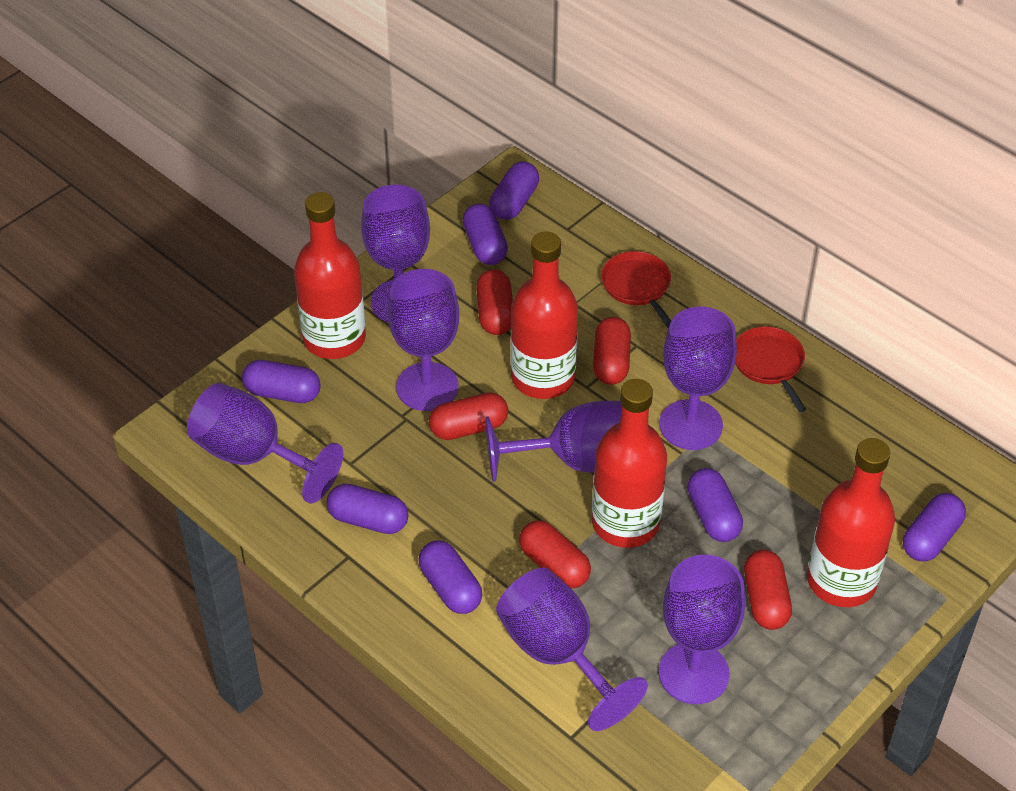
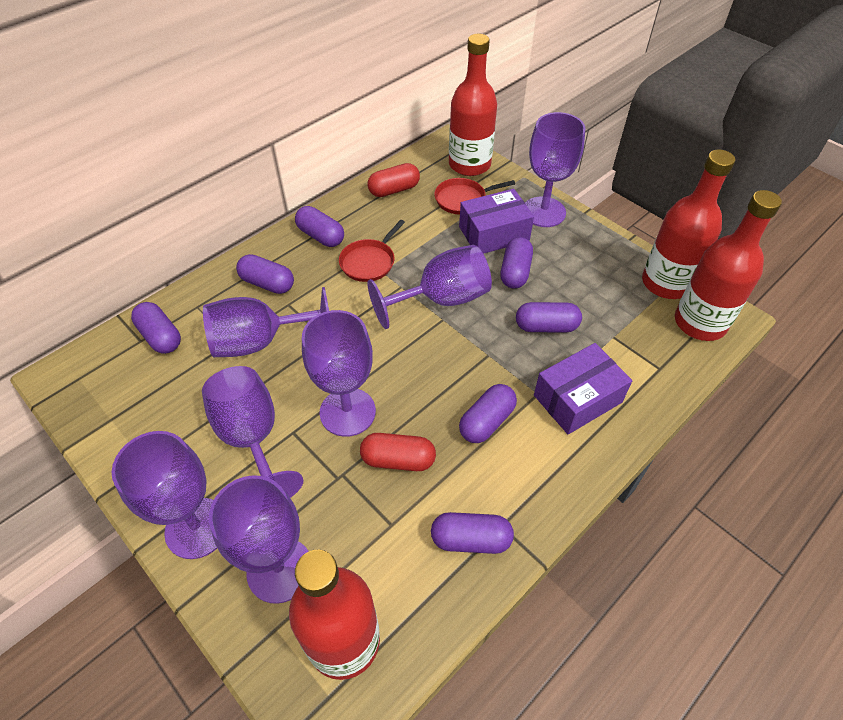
purple box: 0 -> 2
red capsule: 5 -> 2

